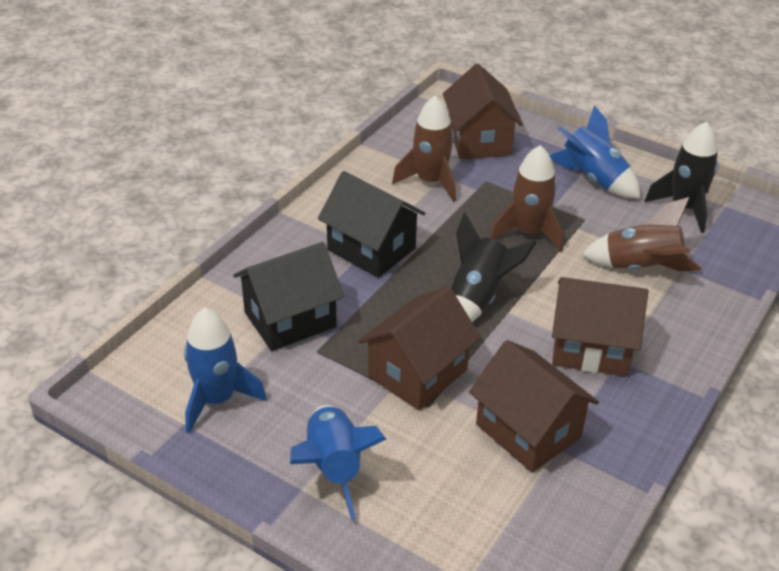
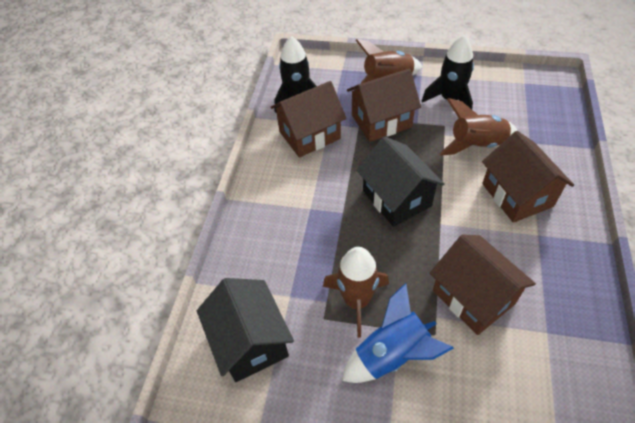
blue rocket: 3 -> 1

